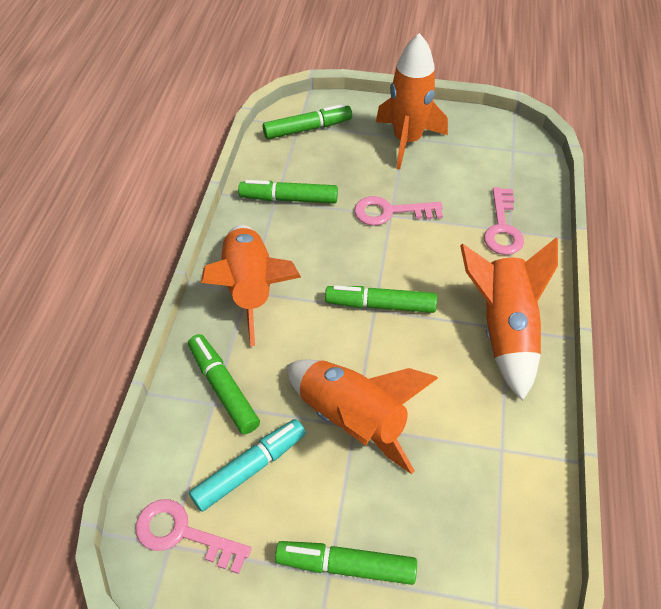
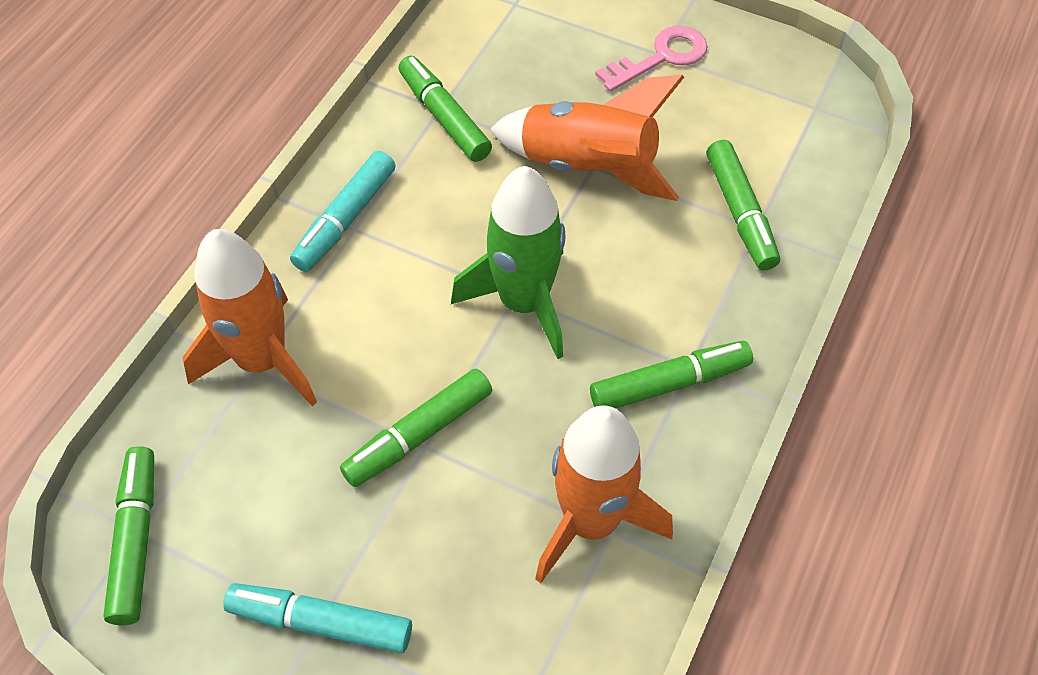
green rocket: 0 -> 1
orange rocket: 4 -> 3
pink key: 3 -> 1
turquoise marker: 1 -> 2

